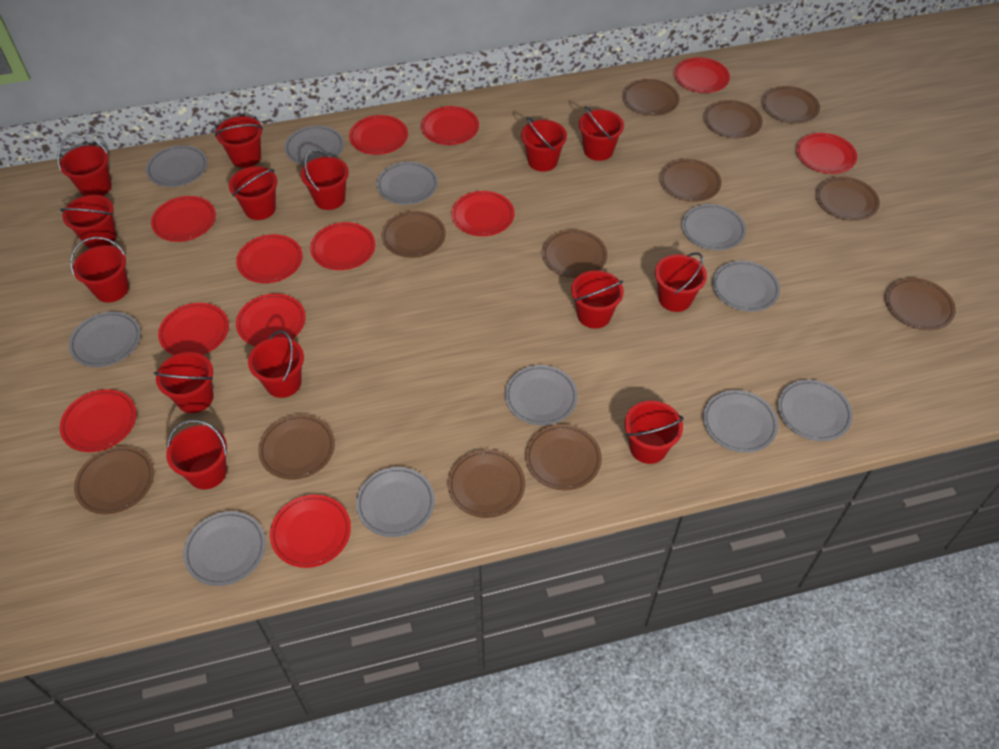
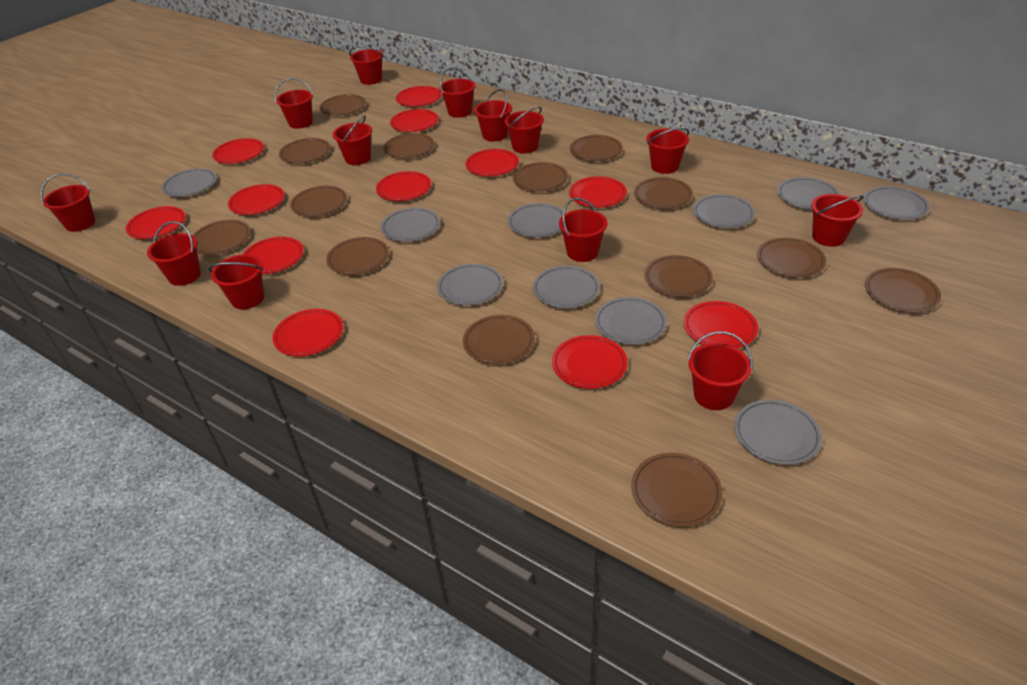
brown plate: 12 -> 14
grey plate: 11 -> 10
red bucket: 14 -> 13

